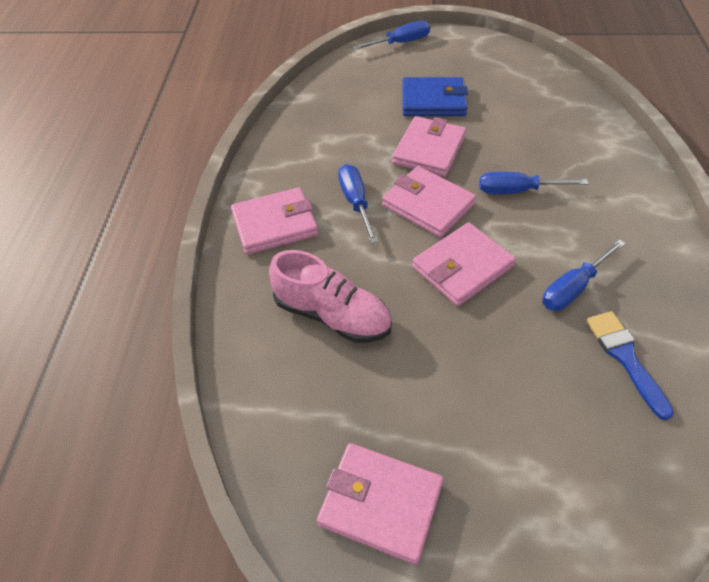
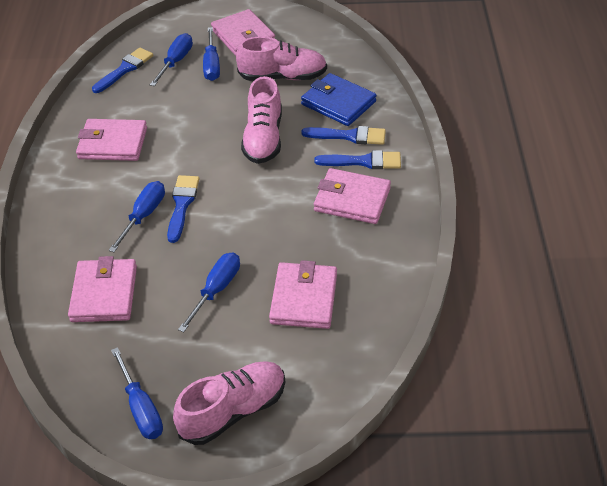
blue brush: 1 -> 4
blue screwdriver: 4 -> 5
pink shoe: 1 -> 3

